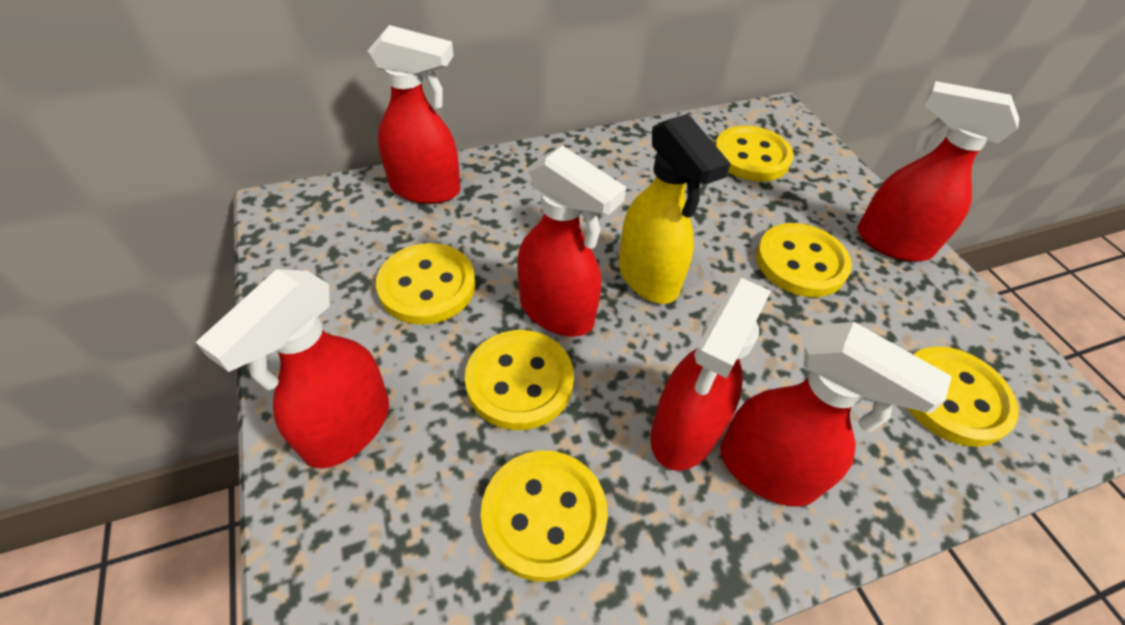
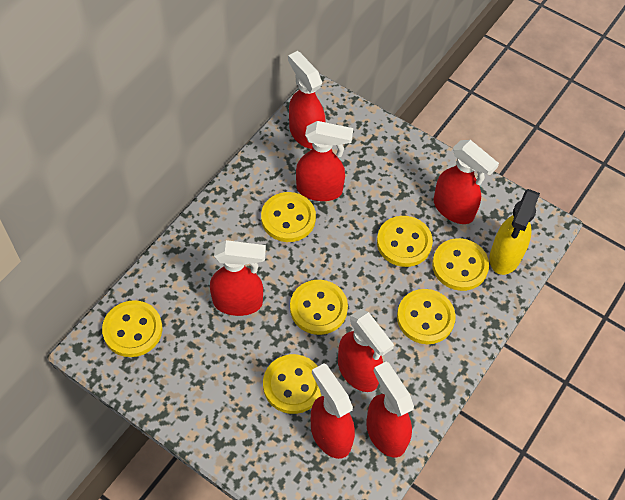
red spray bottle: 6 -> 7
yellow button: 6 -> 7

